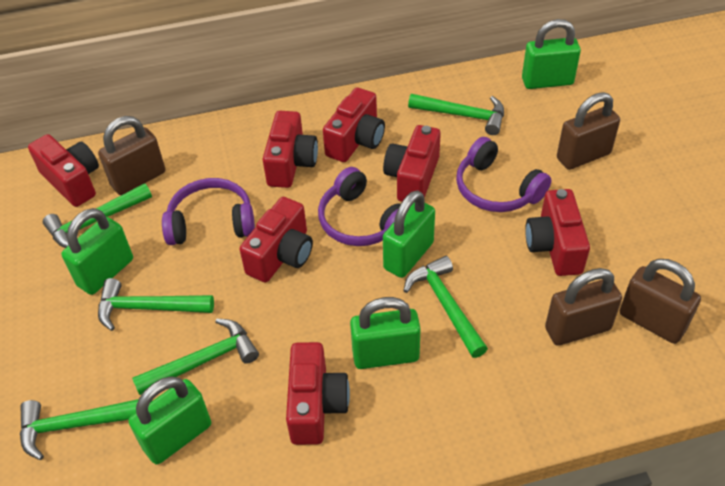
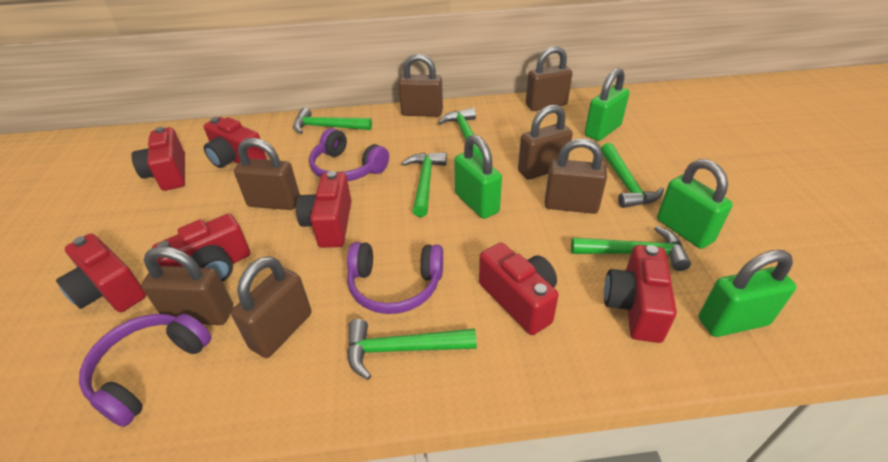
brown padlock: 4 -> 7
green padlock: 5 -> 4

